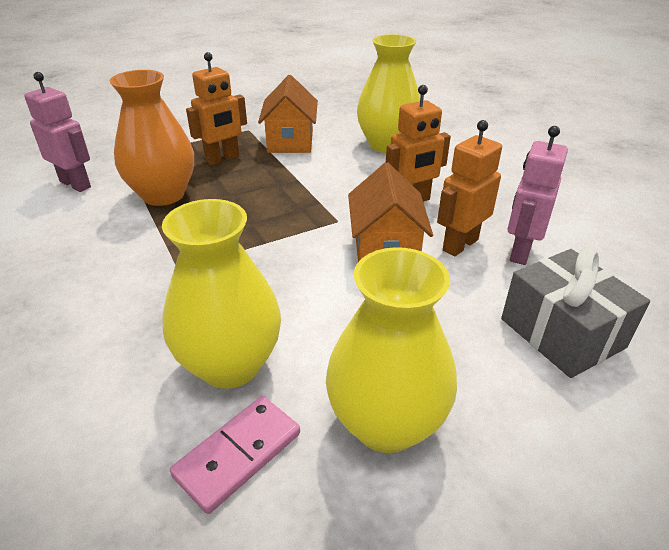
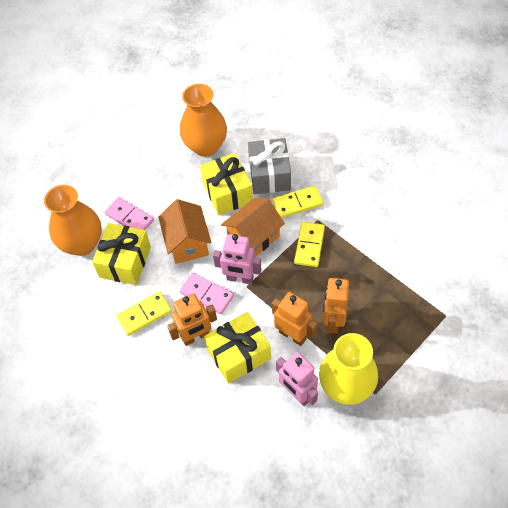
orange vase: 1 -> 2
pink domino: 1 -> 2
yellow domino: 0 -> 3
yellow gift: 0 -> 3
yellow vase: 3 -> 1

